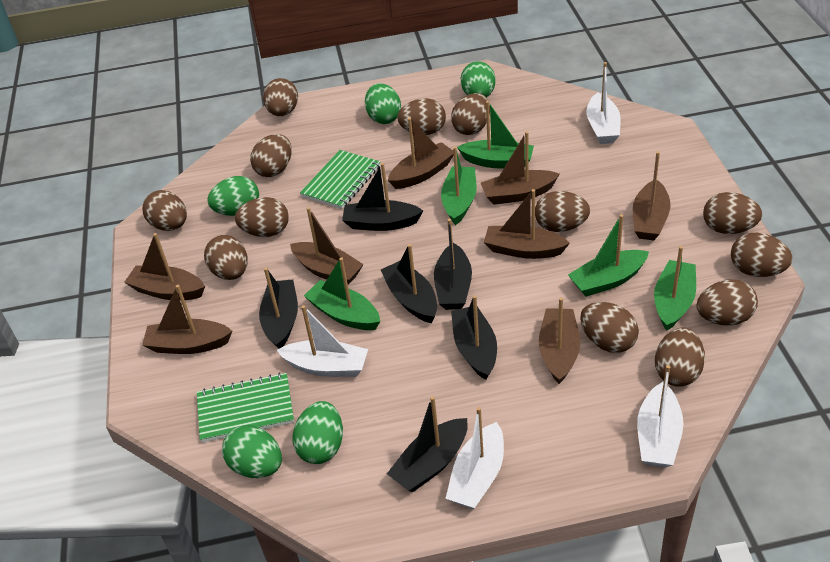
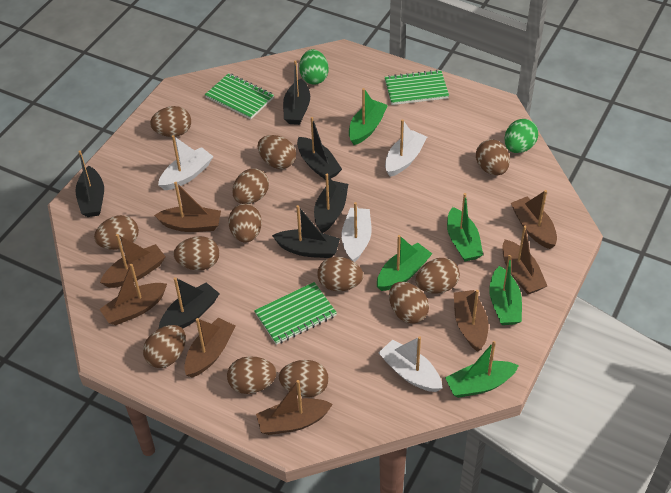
green egg: 5 -> 2
green notebook: 2 -> 3

